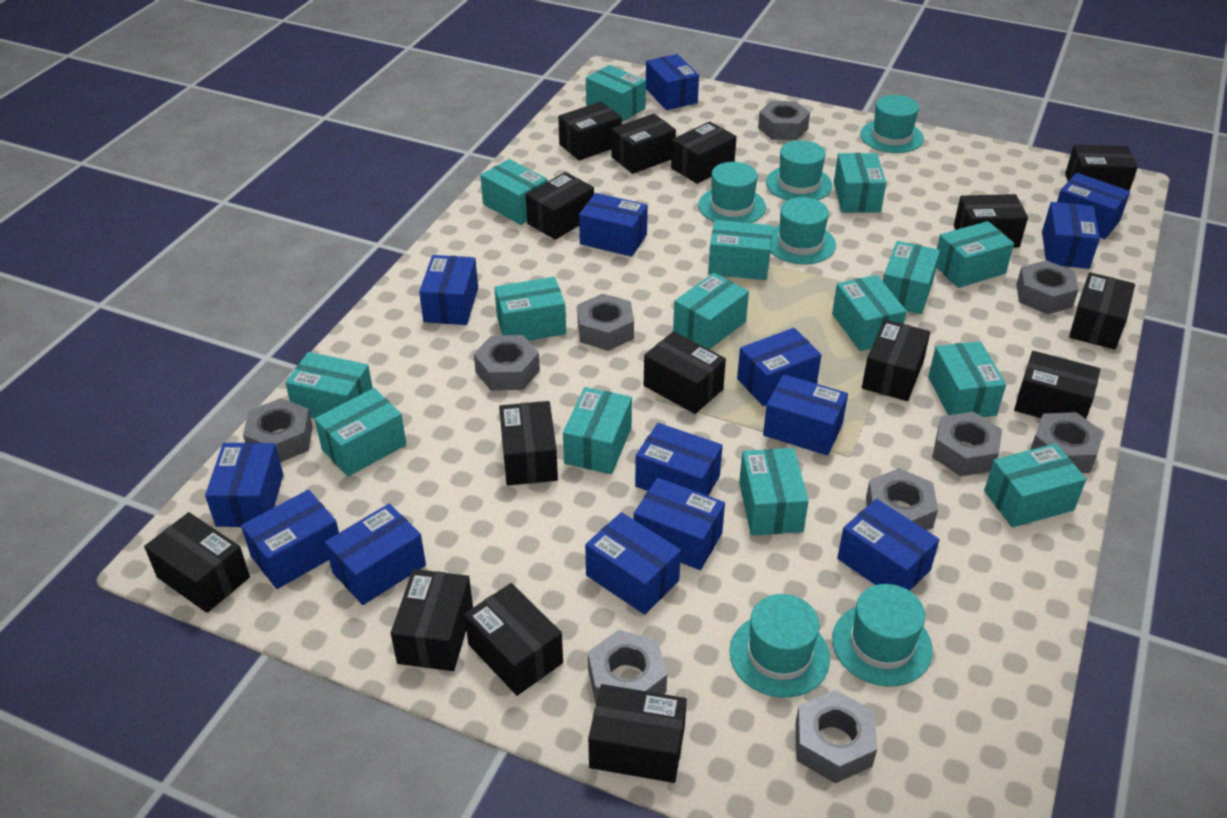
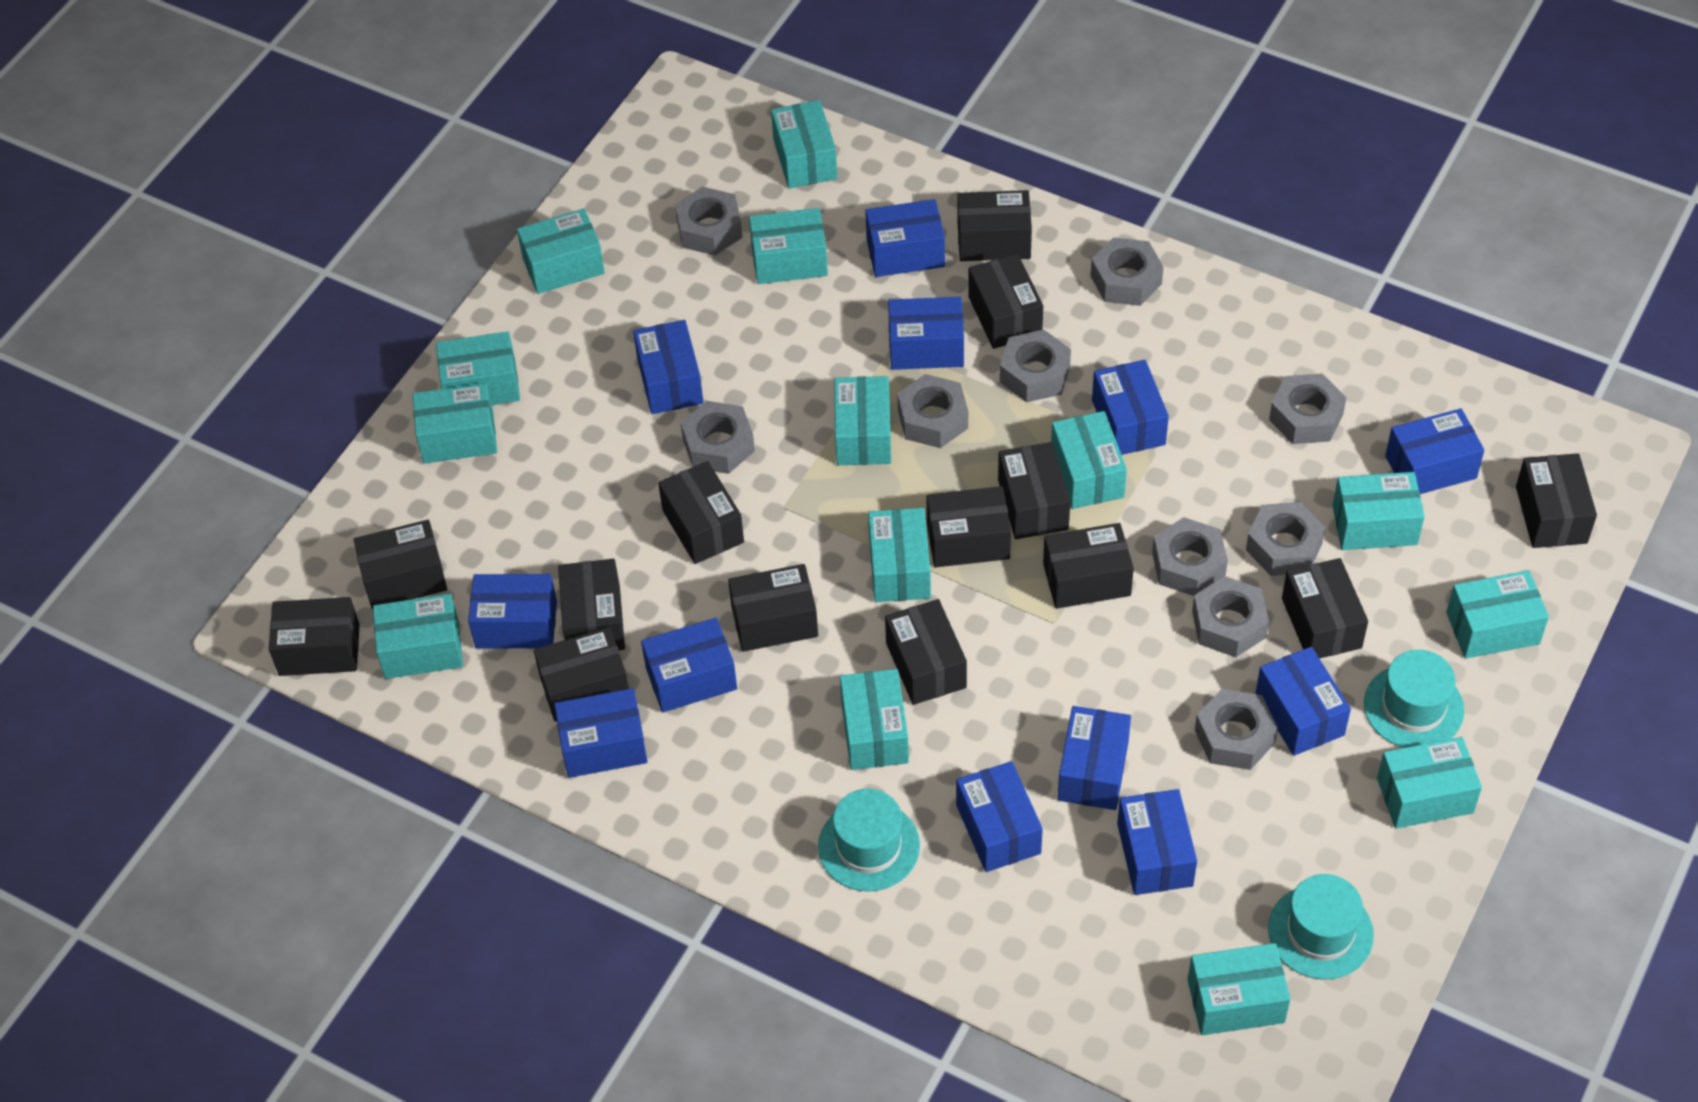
black box: 15 -> 14
blue box: 14 -> 12
turquoise box: 15 -> 14
turquoise hat: 6 -> 3

